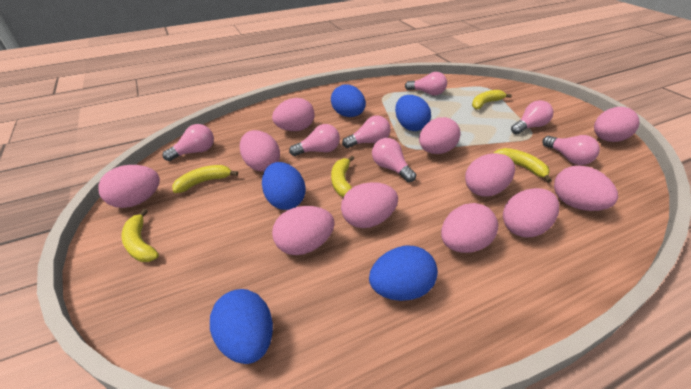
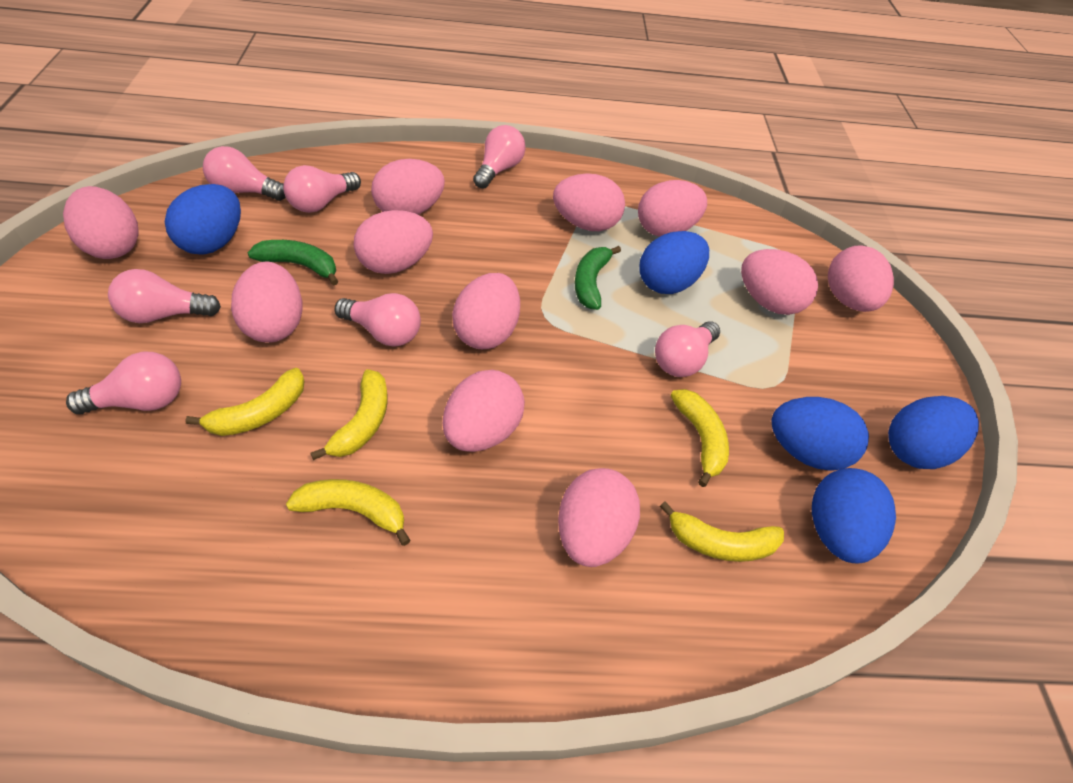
green banana: 0 -> 2

